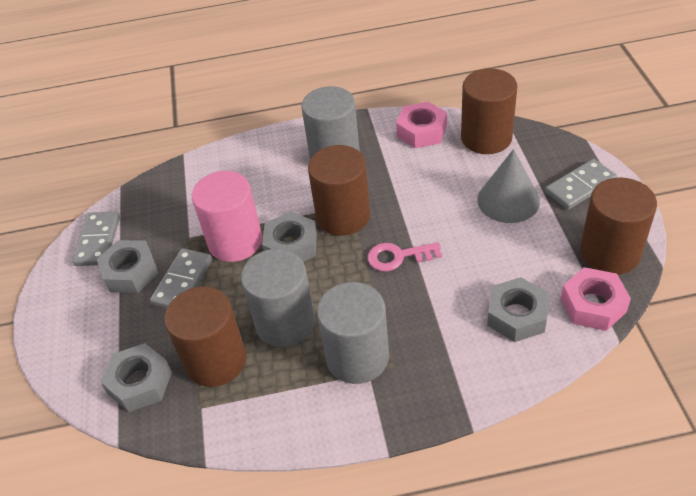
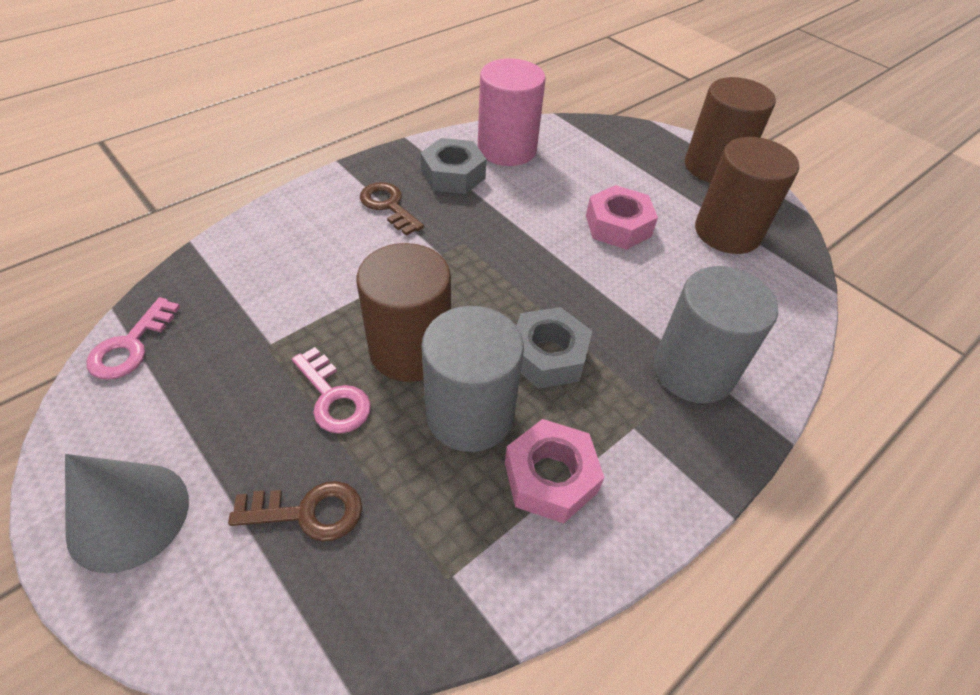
brown cylinder: 4 -> 3
brown key: 0 -> 2
grey cylinder: 3 -> 2
grey domino: 3 -> 0
grey nut: 4 -> 2
pink key: 1 -> 2

